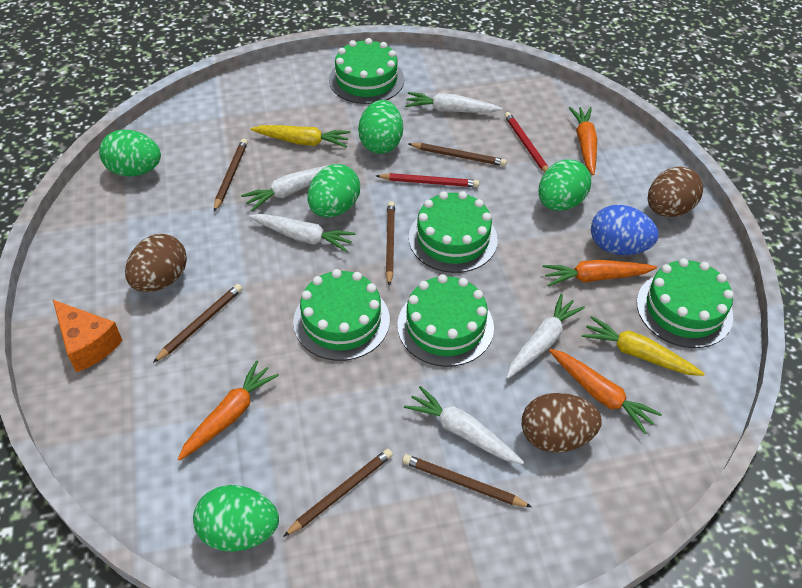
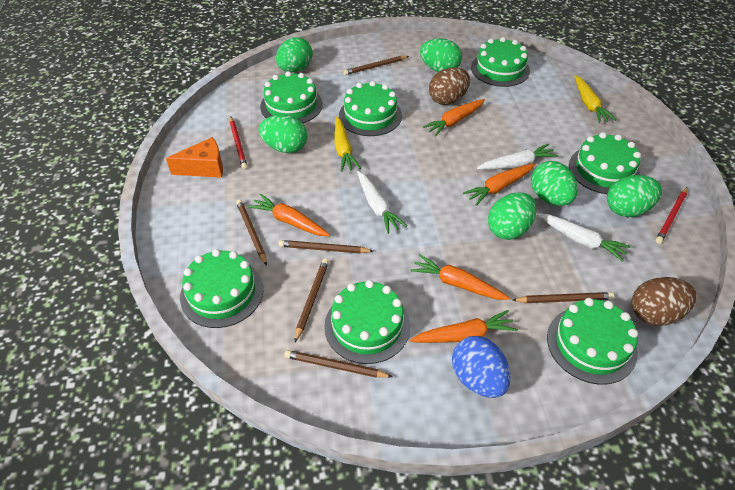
brown egg: 3 -> 2
green cake: 5 -> 7
green egg: 5 -> 6
orange carrot: 4 -> 5
white carrot: 5 -> 3

